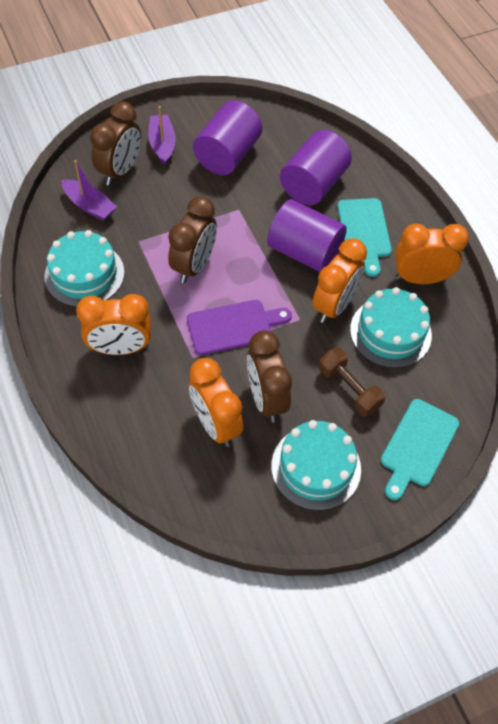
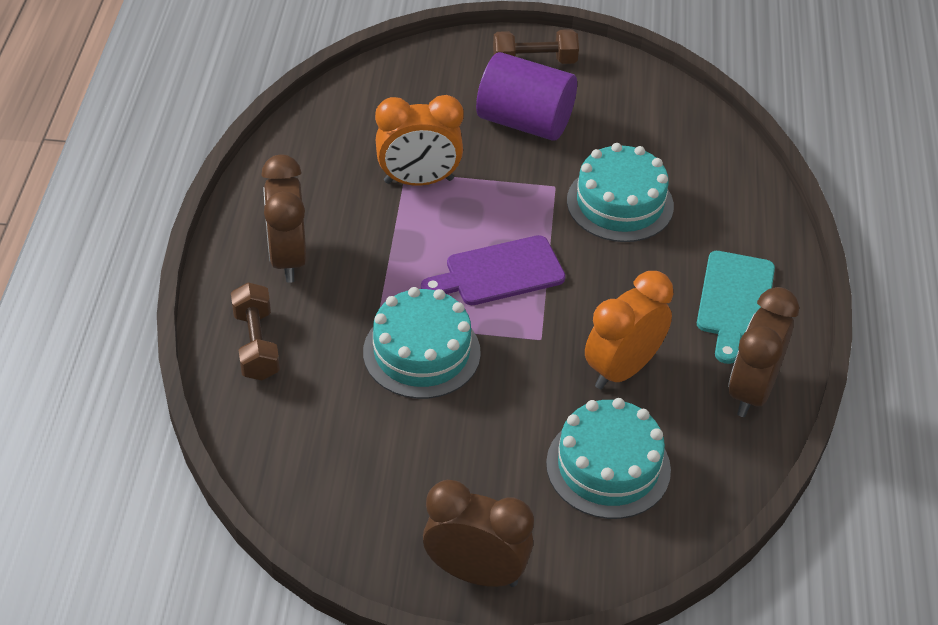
brown dumbbell: 1 -> 2
orange clock: 4 -> 2
purple boat: 2 -> 0
purple cylinder: 3 -> 1
turquoise cutting board: 2 -> 1

